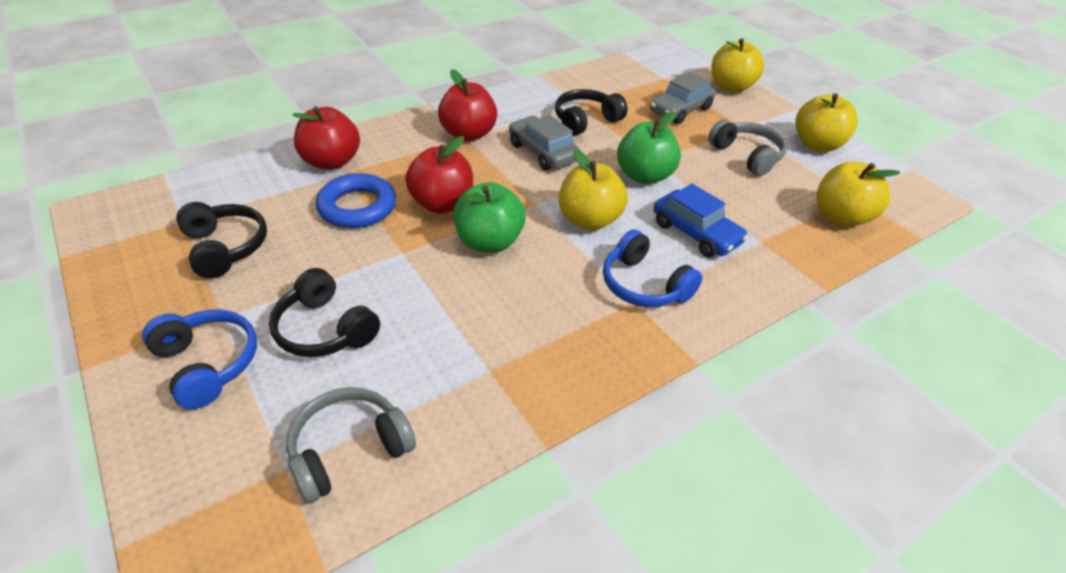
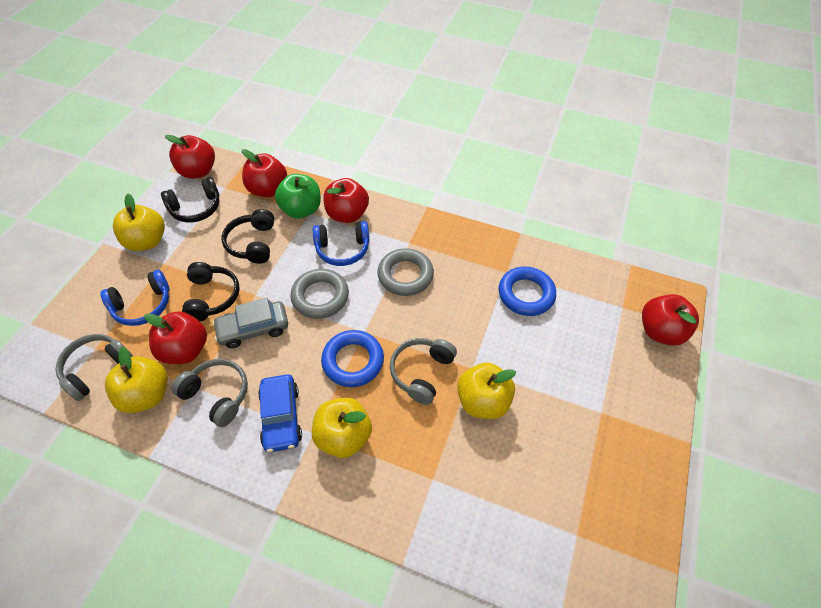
blue ring: 1 -> 2
green apple: 2 -> 1
grey car: 2 -> 1
grey headphones: 2 -> 3
grey ring: 0 -> 2
red apple: 3 -> 5

